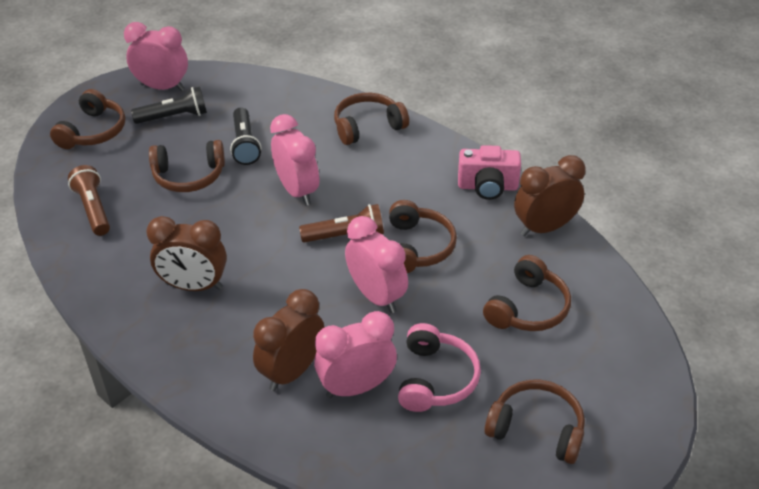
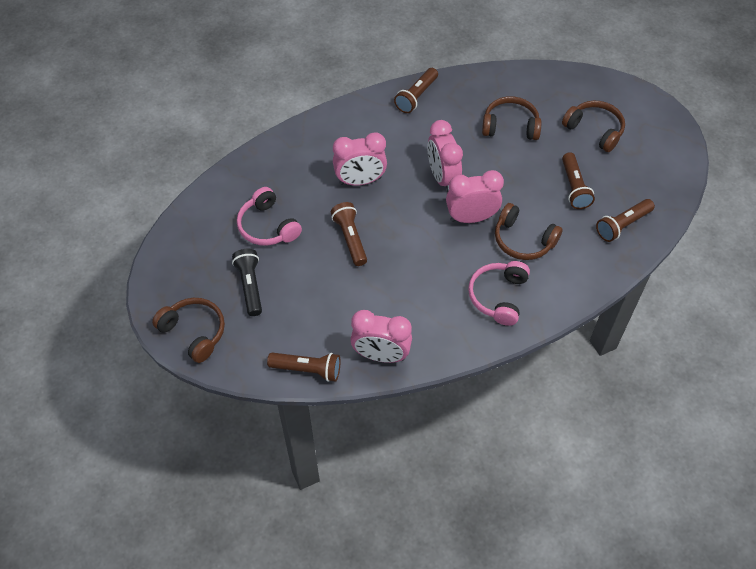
black flashlight: 2 -> 1
brown clock: 3 -> 0
brown flashlight: 2 -> 5
brown headphones: 6 -> 4
pink camera: 1 -> 0
pink headphones: 1 -> 2

